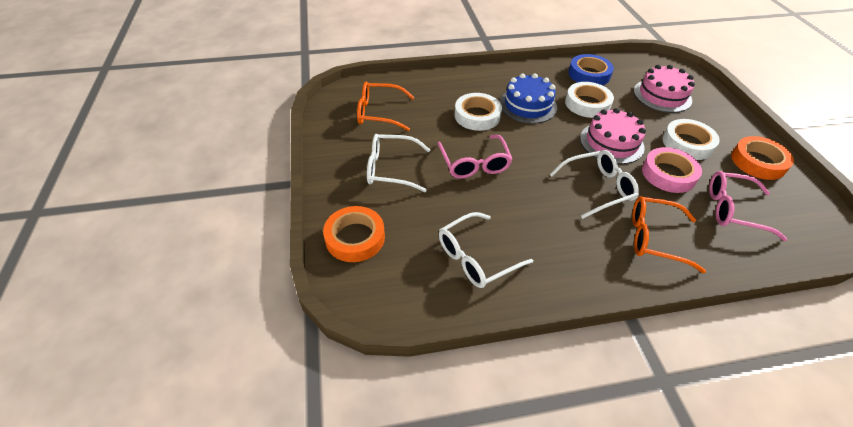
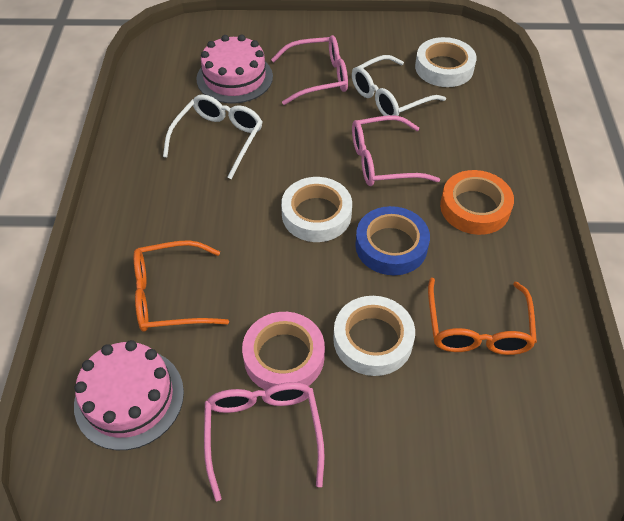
blue cake: 1 -> 0
orange tape: 2 -> 1
pink glasses: 2 -> 3
white glasses: 3 -> 2

